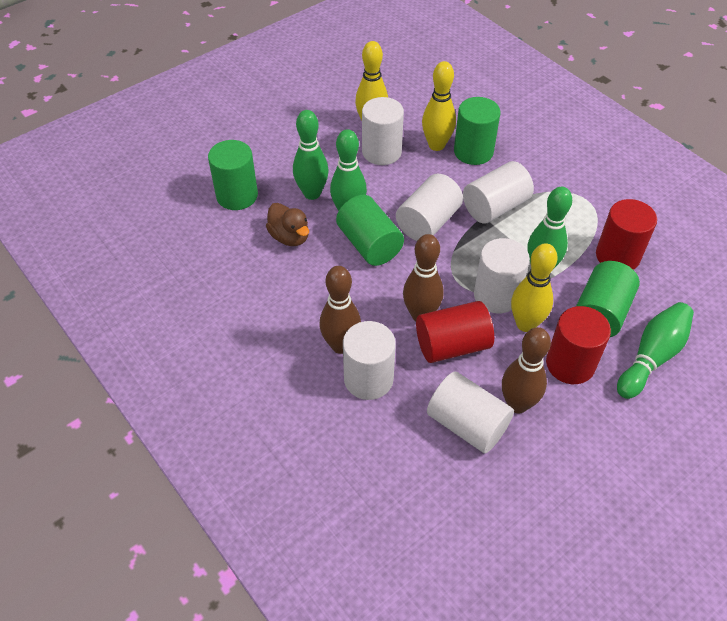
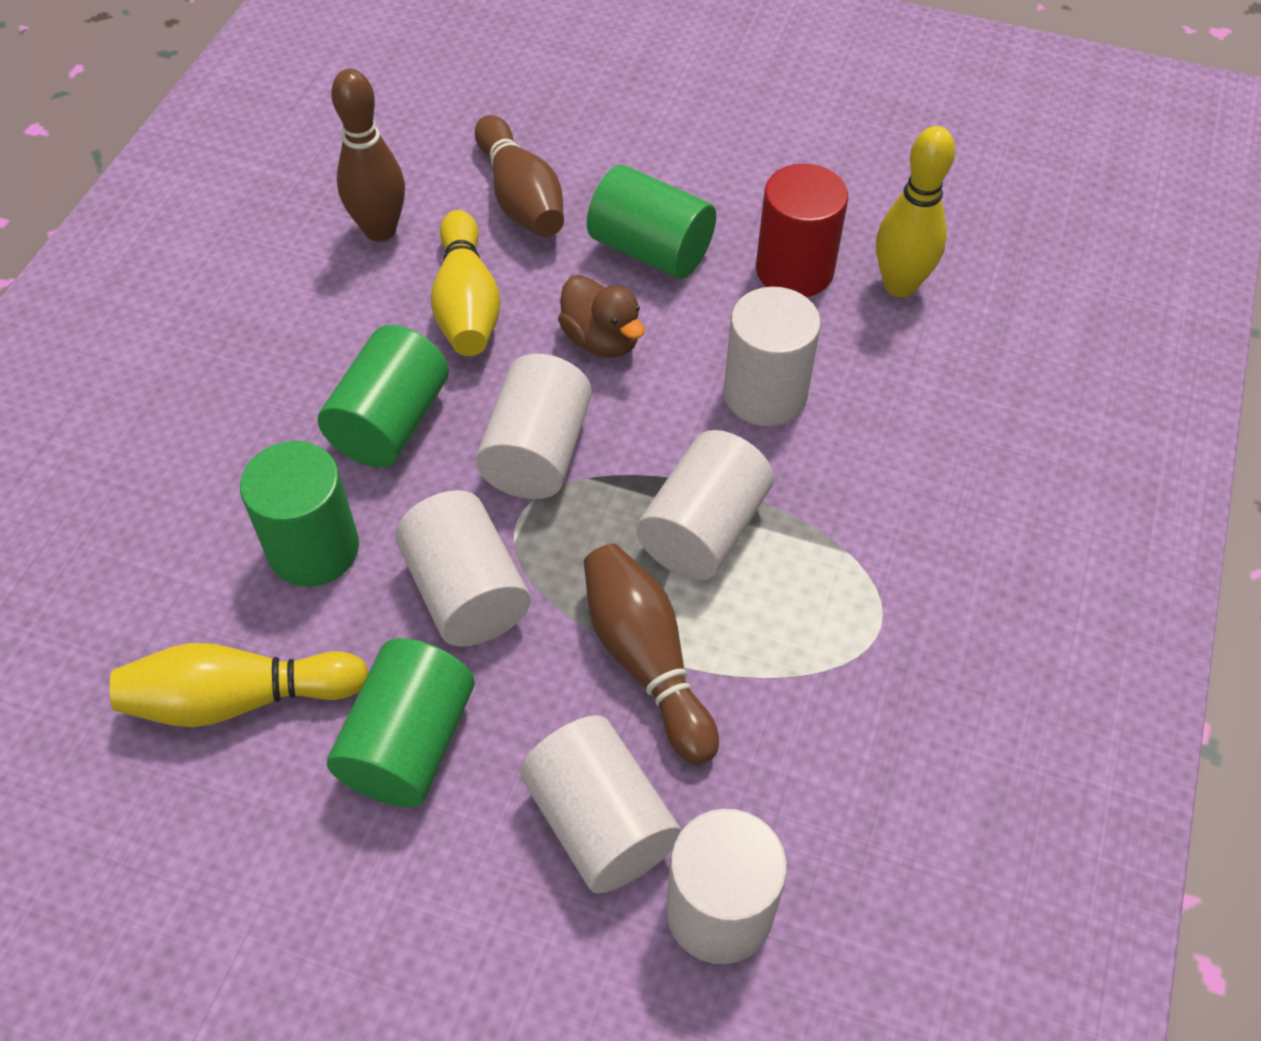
green bowling pin: 4 -> 0
red cylinder: 3 -> 1

